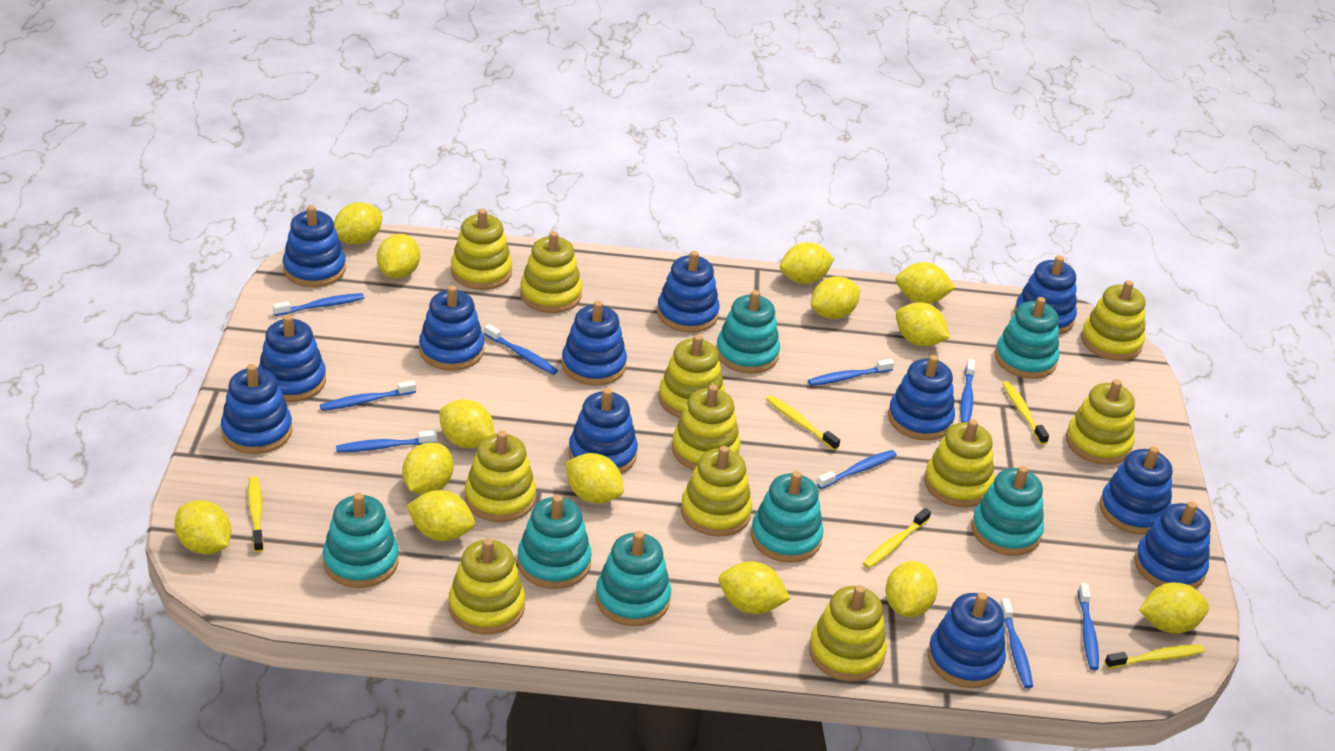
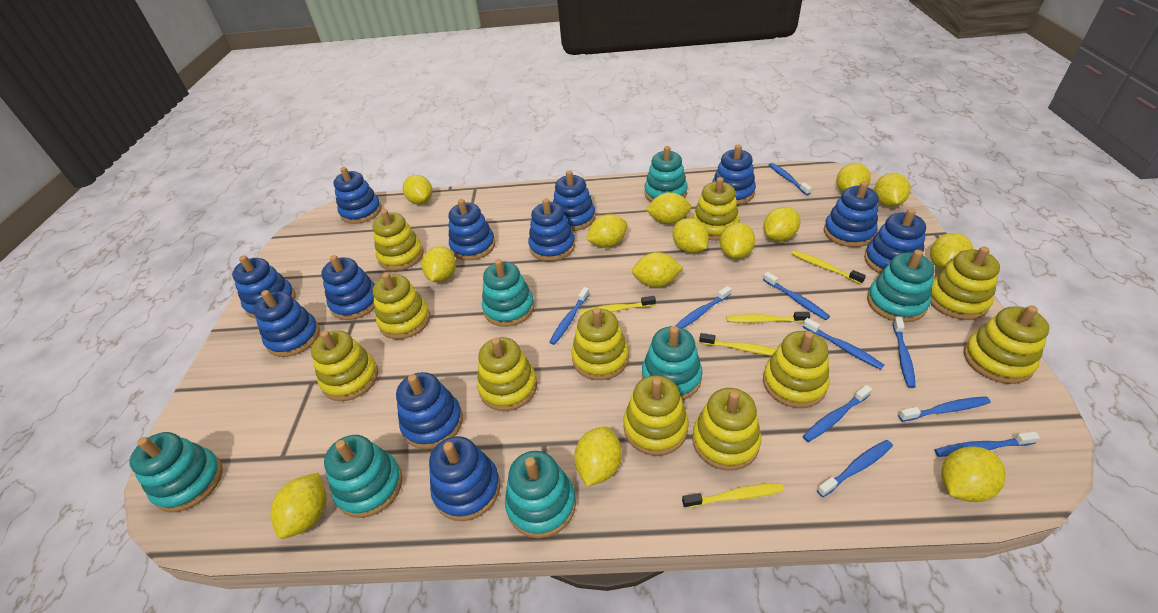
blue toothbrush: 9 -> 10

